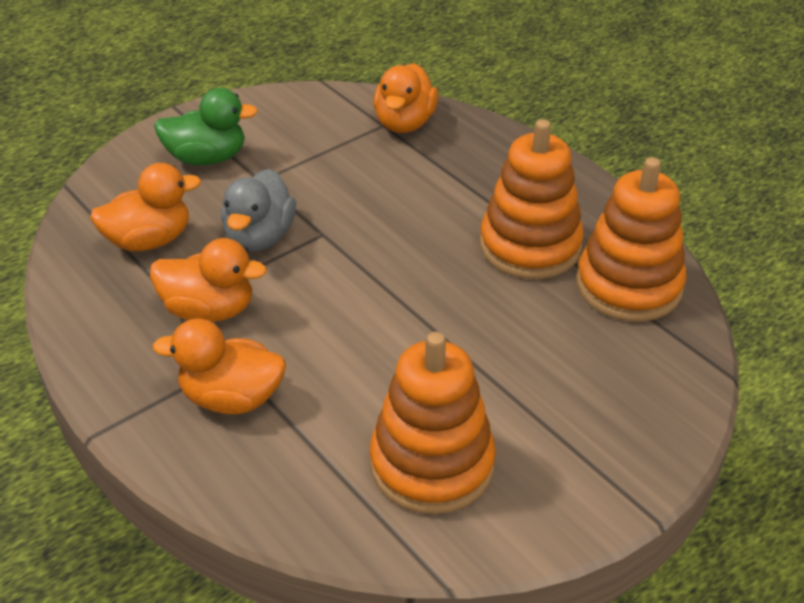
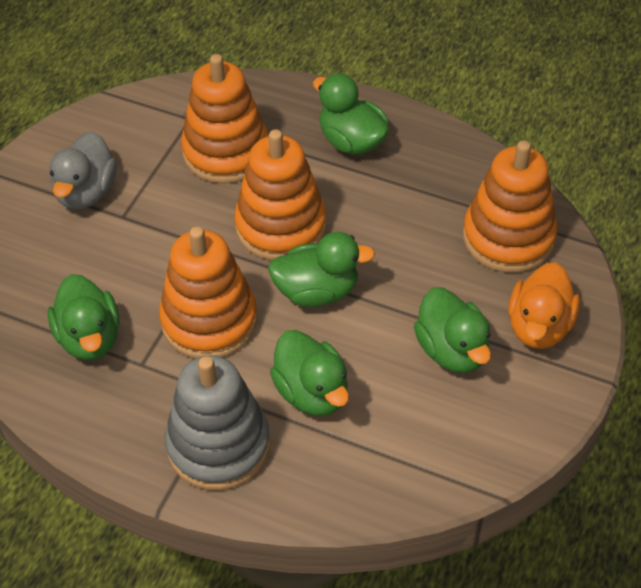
green duck: 1 -> 5
grey stacking toy: 0 -> 1
orange duck: 4 -> 1
orange stacking toy: 3 -> 4

